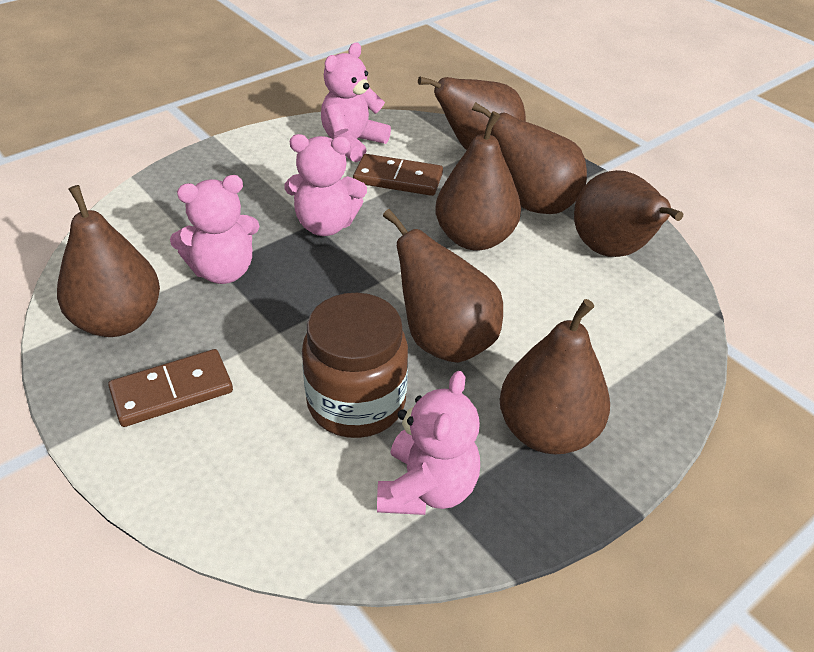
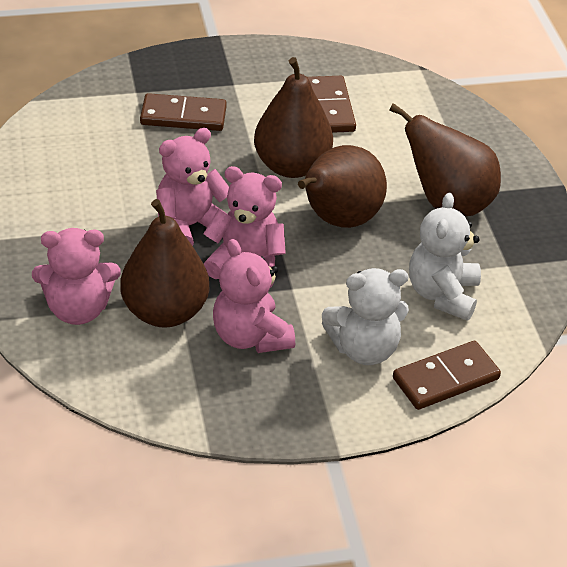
brown domino: 2 -> 3
brown jar: 1 -> 0
brown pear: 7 -> 4
white teddy bear: 0 -> 2

